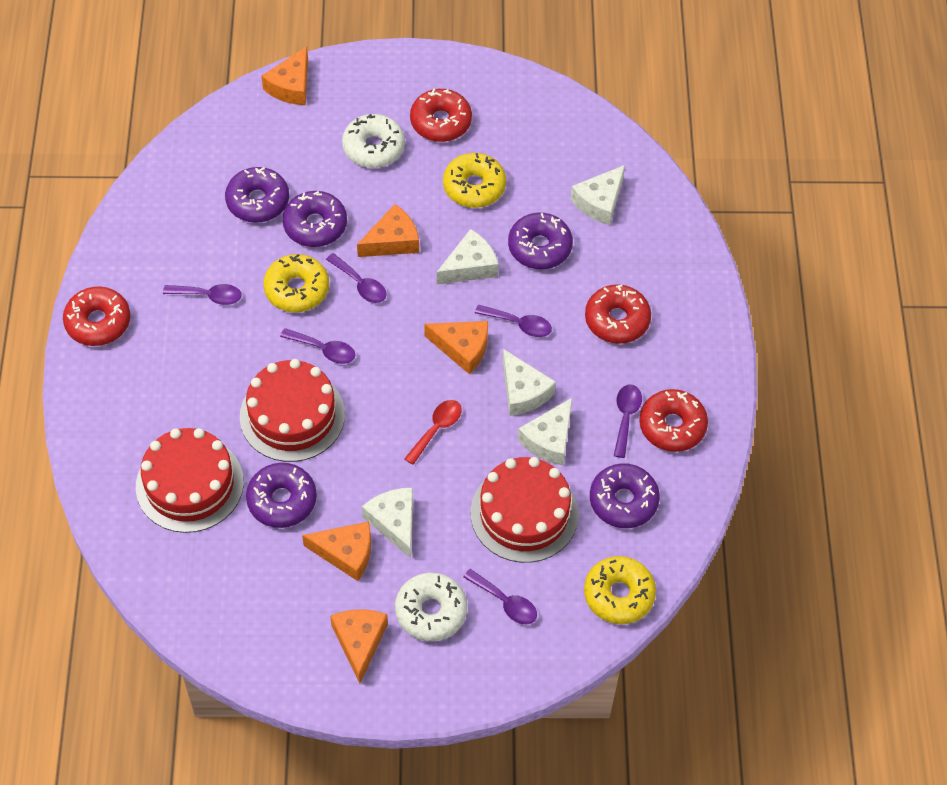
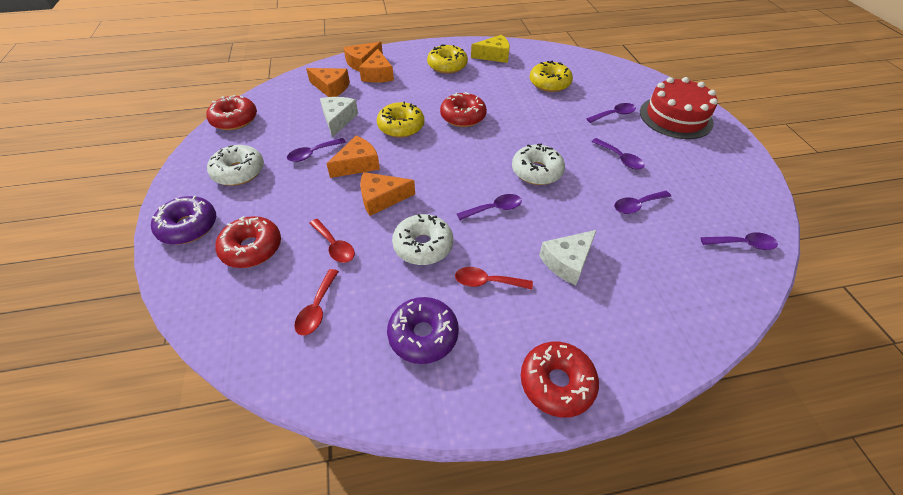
purple donut: 5 -> 2
red cake: 3 -> 1
red spoon: 1 -> 3
white cheese: 5 -> 2
white donut: 2 -> 3
yellow cheese: 0 -> 1

